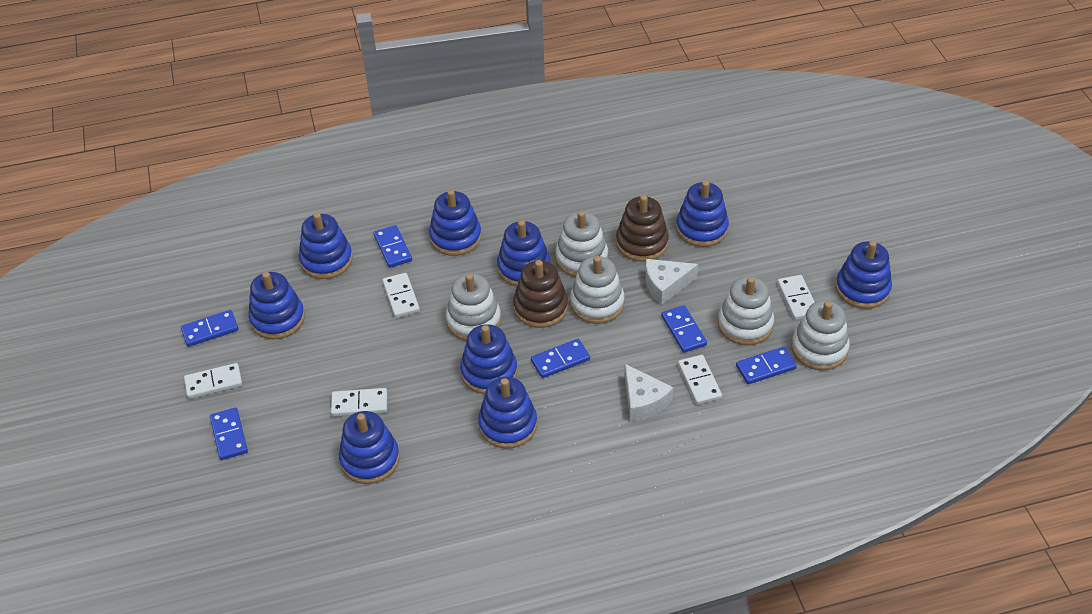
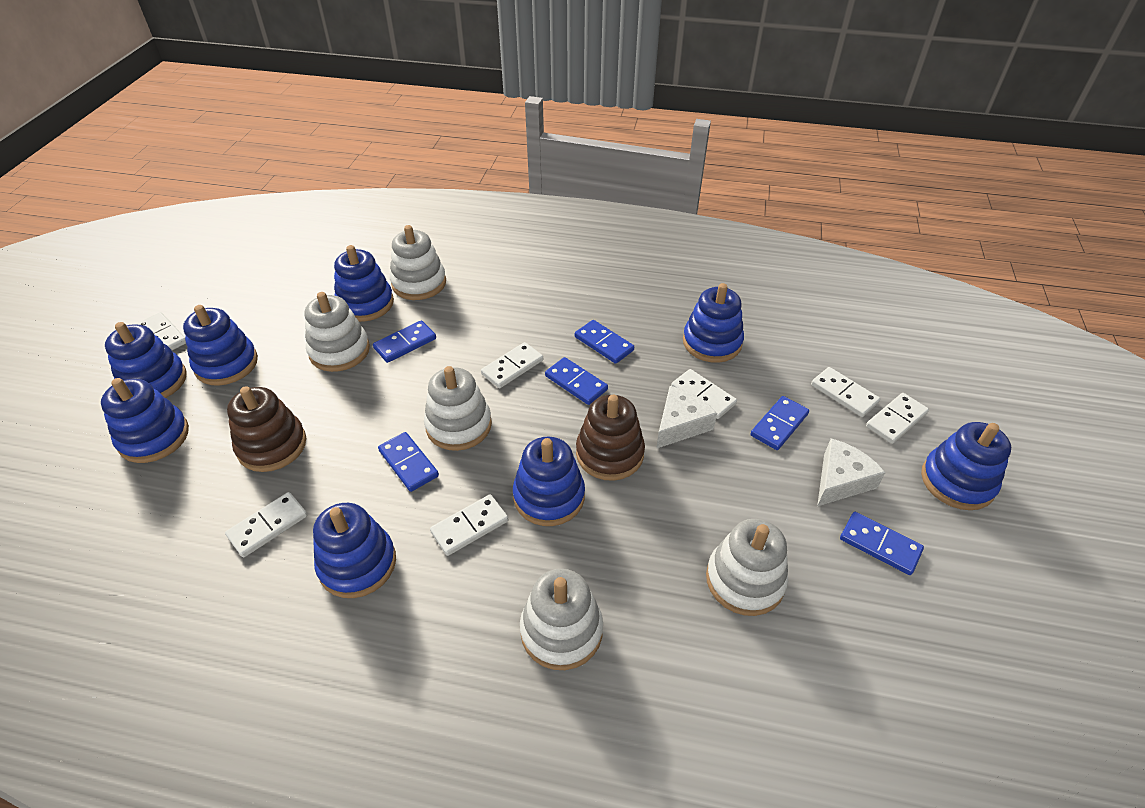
blue stacking toy: 9 -> 8
white domino: 5 -> 7

